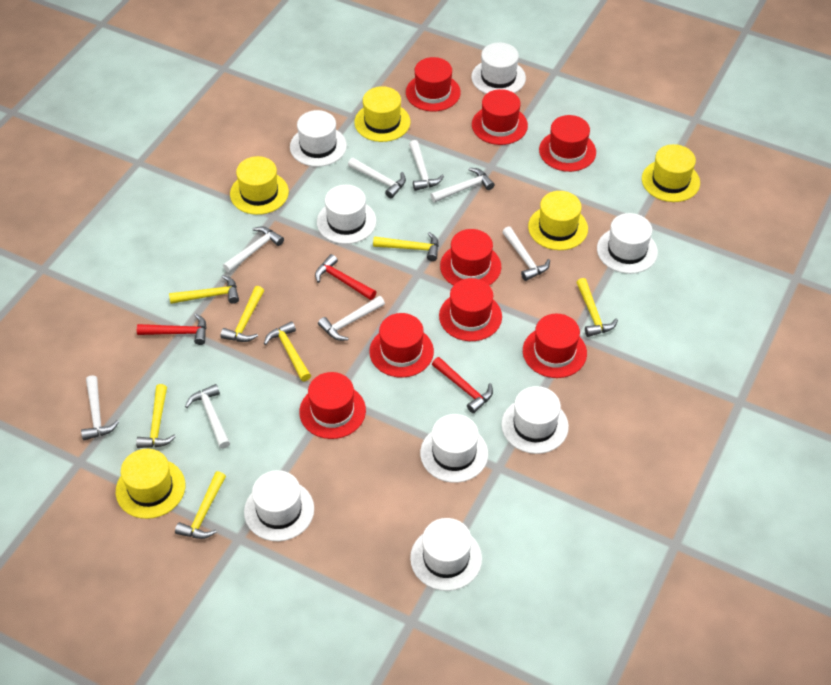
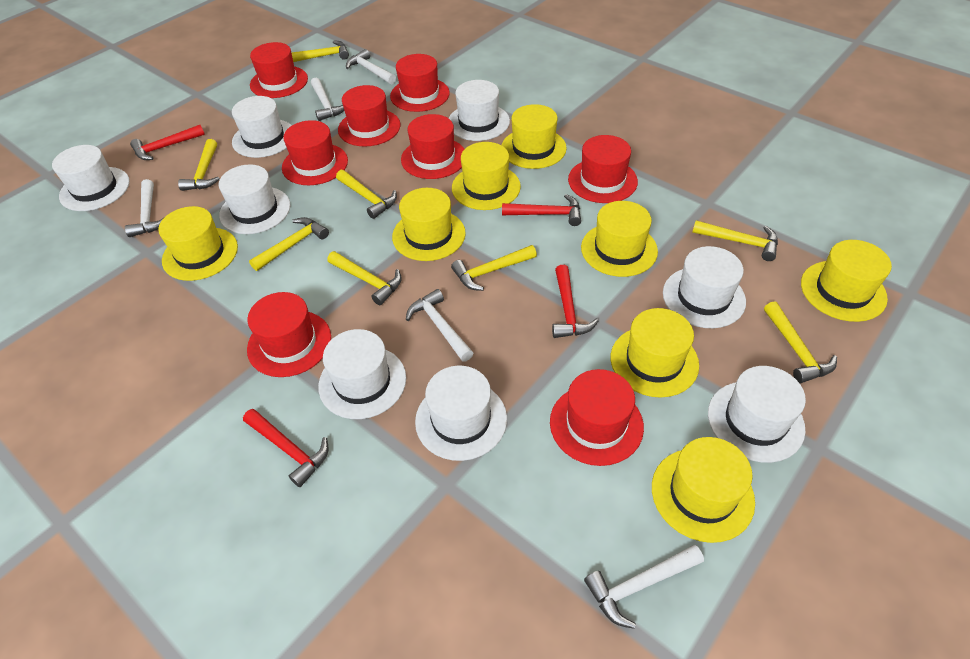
red hammer: 3 -> 4
white hammer: 8 -> 5
yellow hammer: 7 -> 8
yellow hat: 5 -> 8

